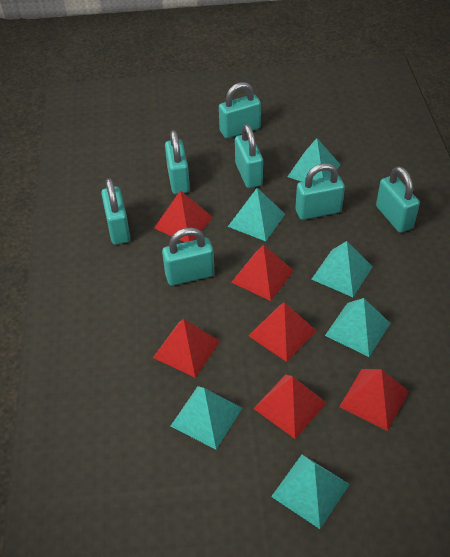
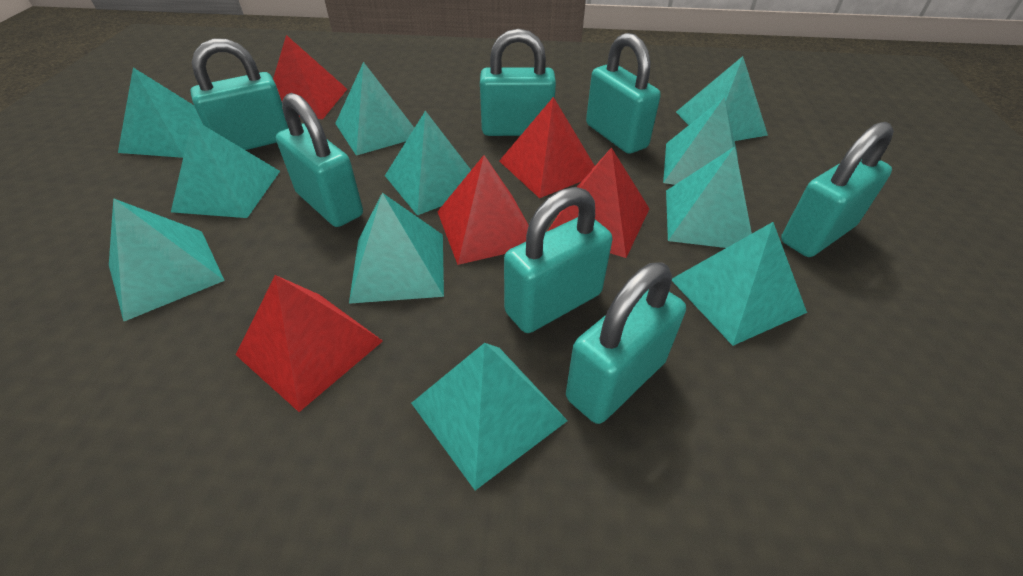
red pyramid: 6 -> 5
turquoise pyramid: 6 -> 11

